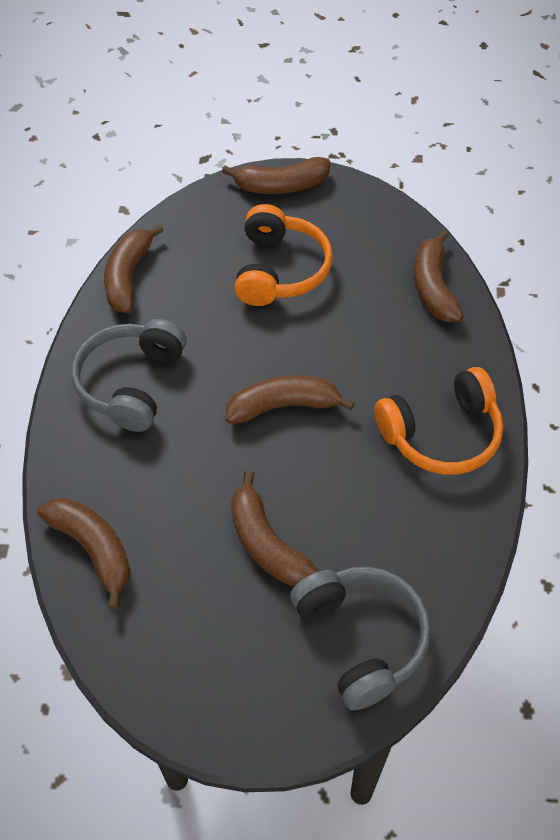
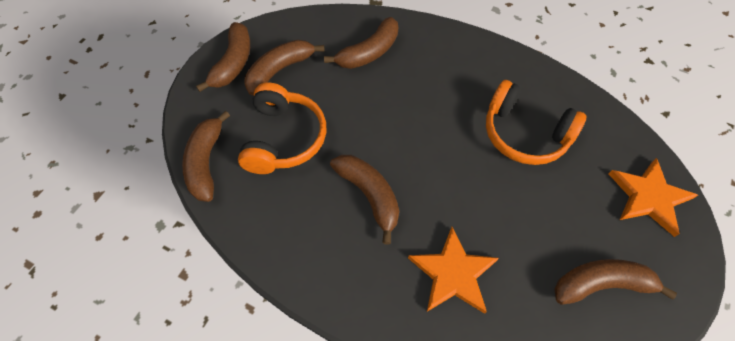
grey headphones: 2 -> 0
orange star: 0 -> 2

